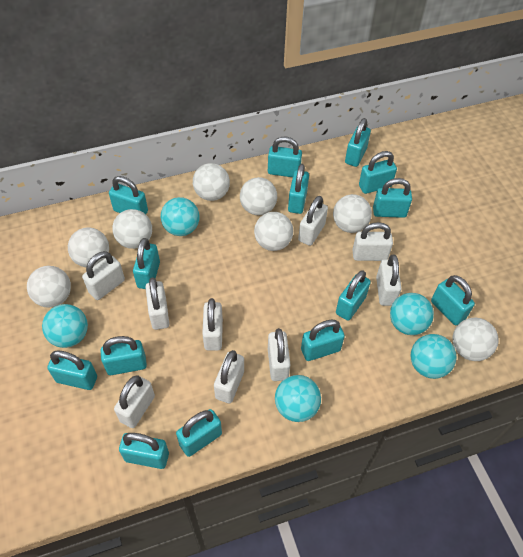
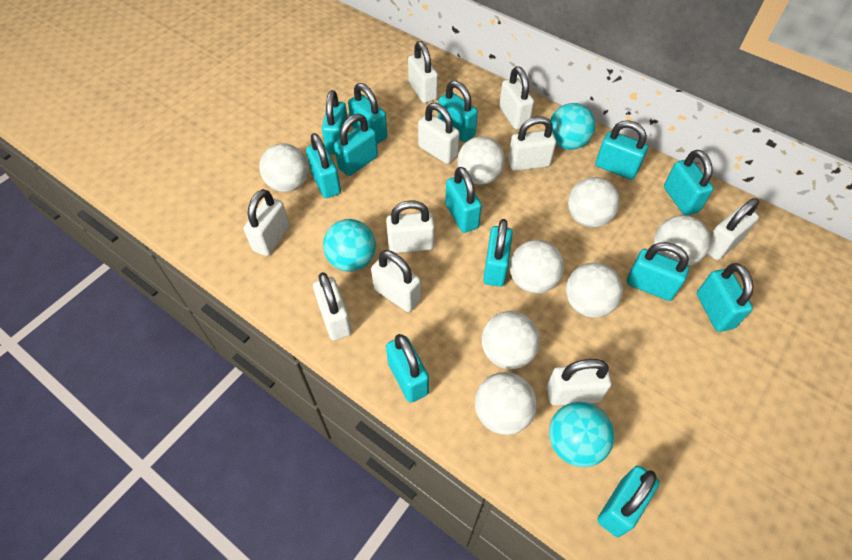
turquoise ball: 5 -> 3
turquoise padlock: 14 -> 13
white padlock: 9 -> 10

